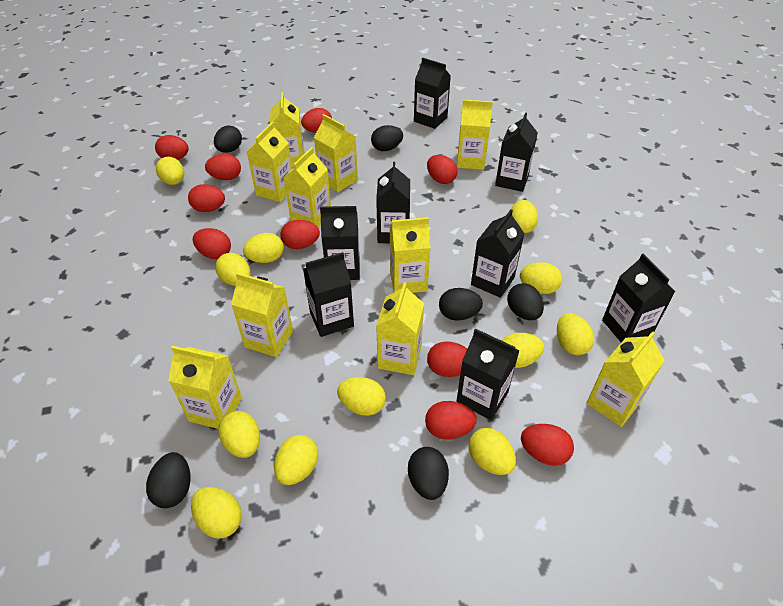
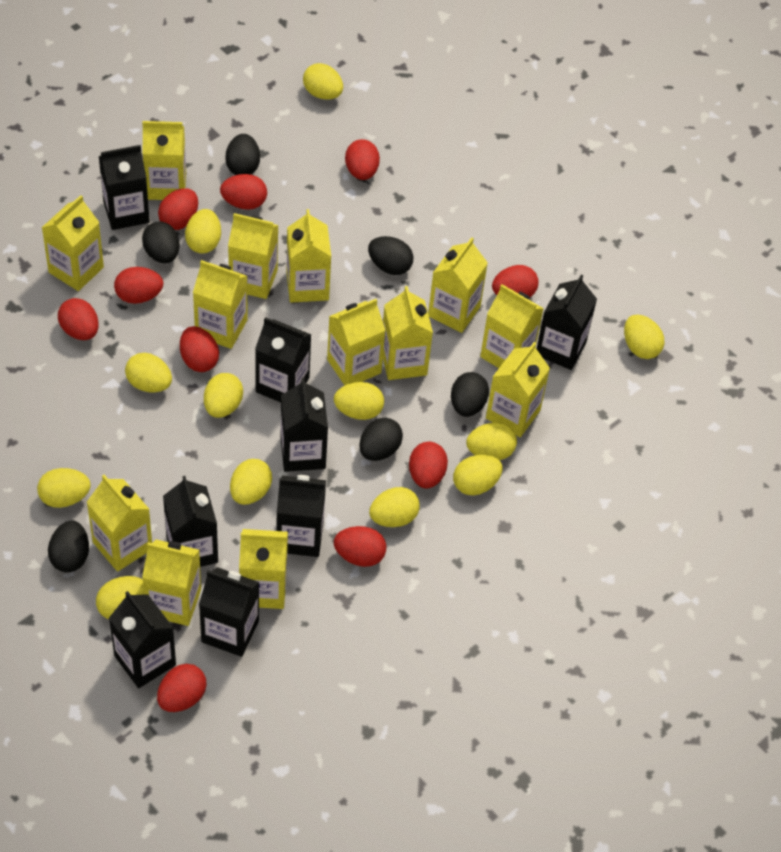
yellow carton: 10 -> 13

